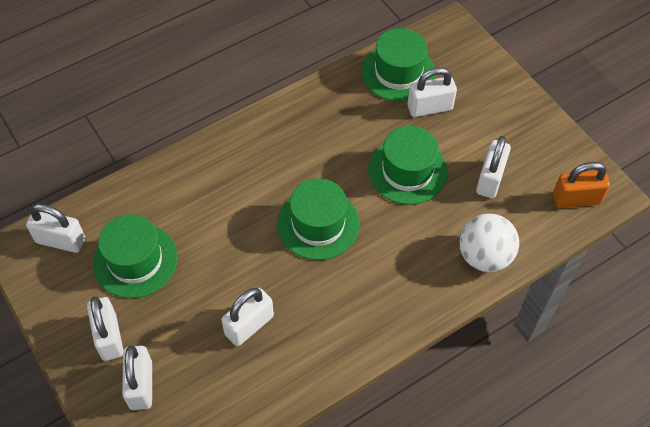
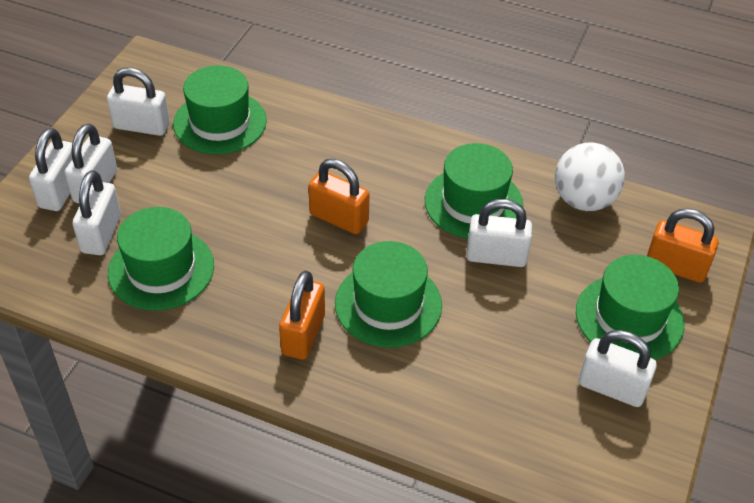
green hat: 4 -> 5
orange padlock: 1 -> 3

